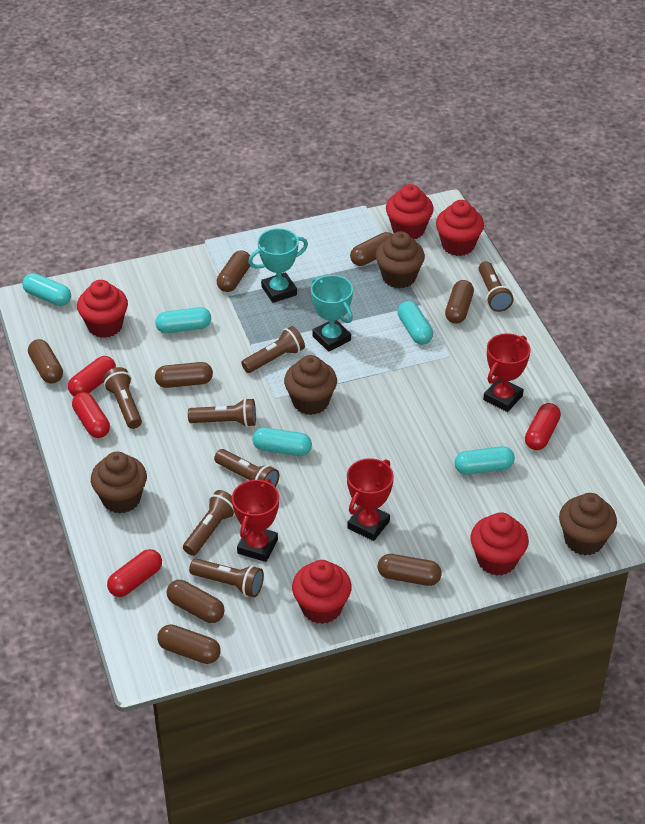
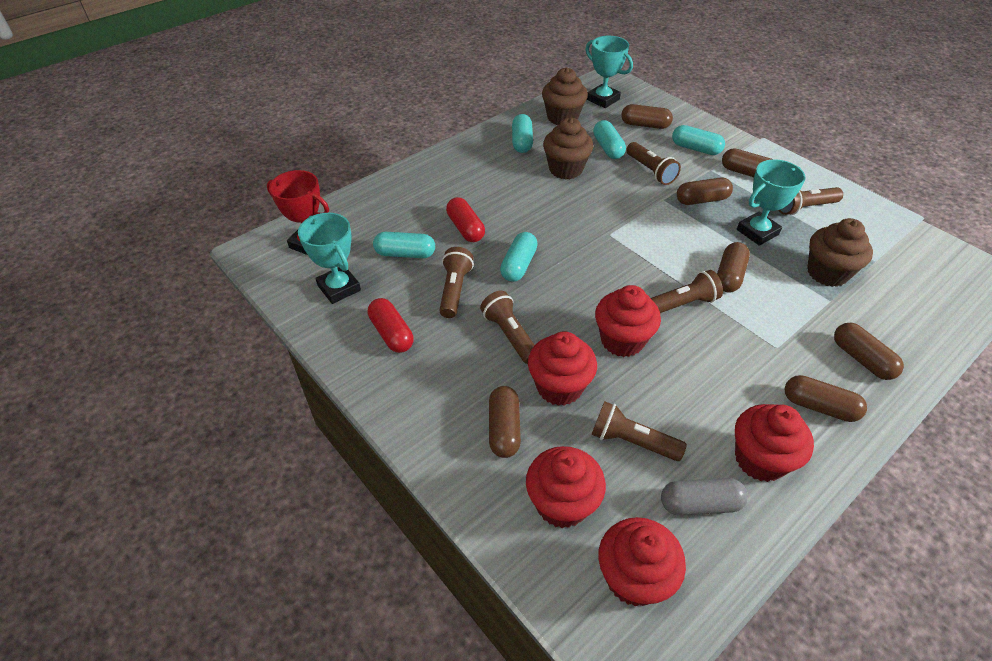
brown capsule: 8 -> 7
brown cupcake: 4 -> 3
brown flashlight: 7 -> 6
grey capsule: 0 -> 1
red capsule: 4 -> 2
red trophy: 3 -> 1
turquoise trophy: 2 -> 3

